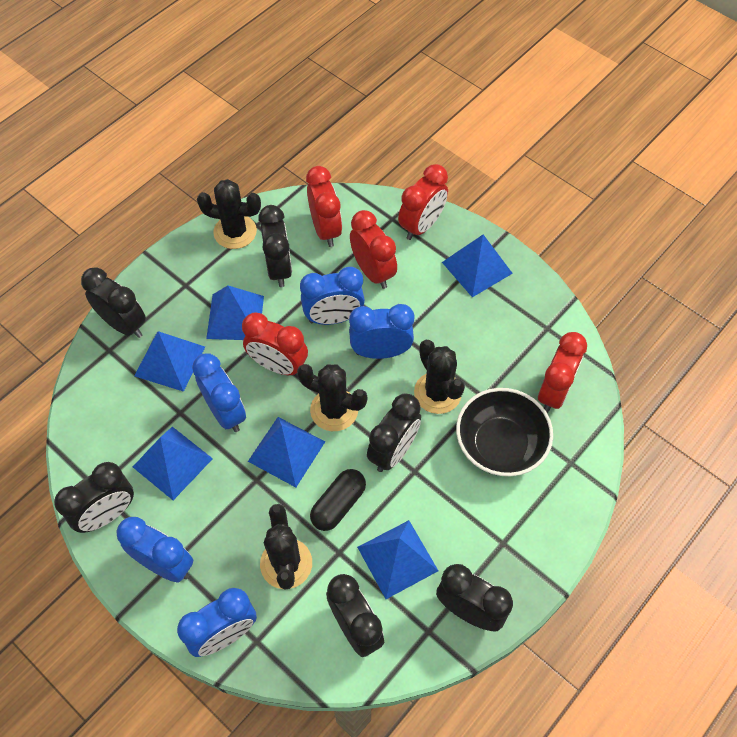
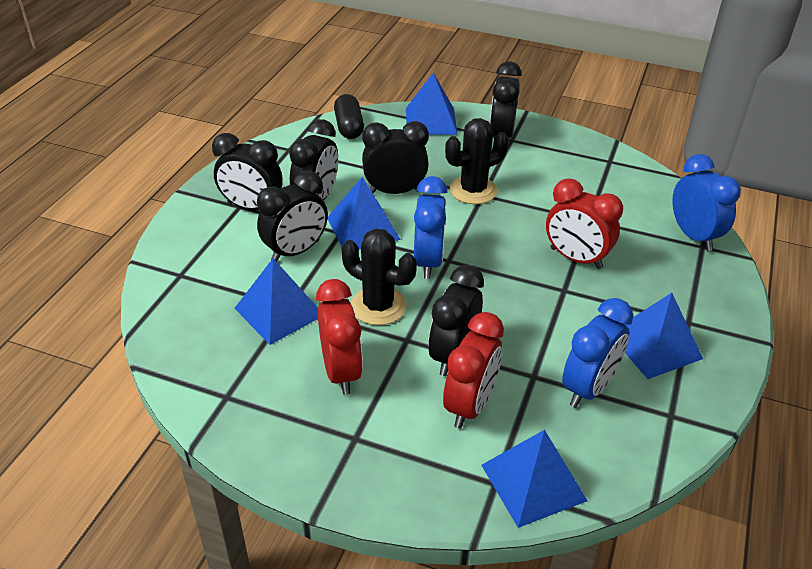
black bowl: 1 -> 0
black cactus: 4 -> 2
blue clock: 5 -> 3
blue pyramid: 6 -> 5
red clock: 5 -> 3

